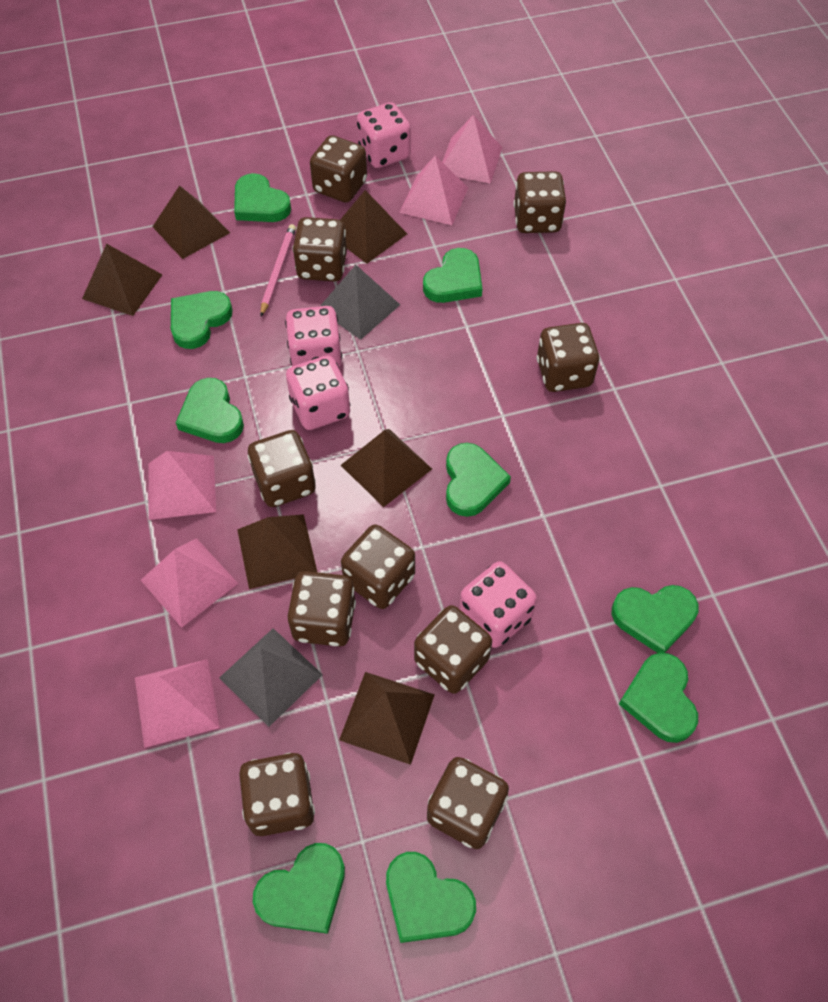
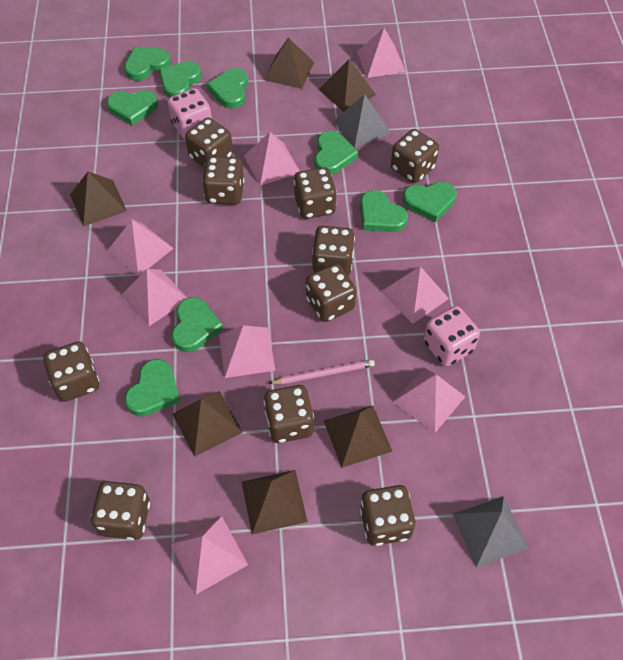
pink dice: 4 -> 2
pink pyramid: 5 -> 8

